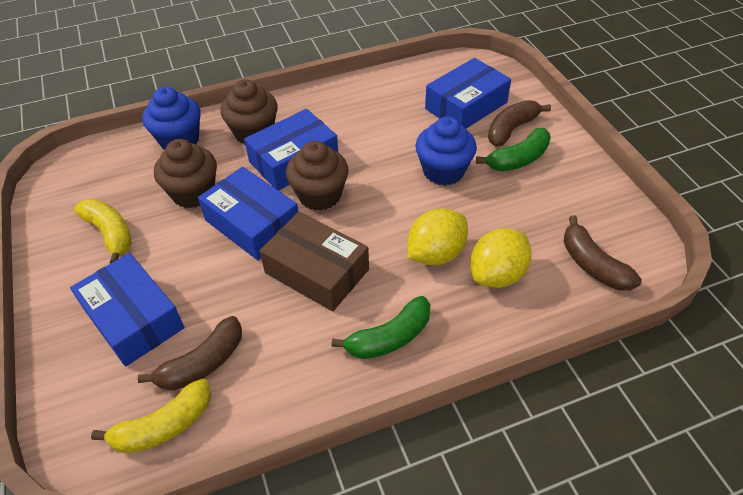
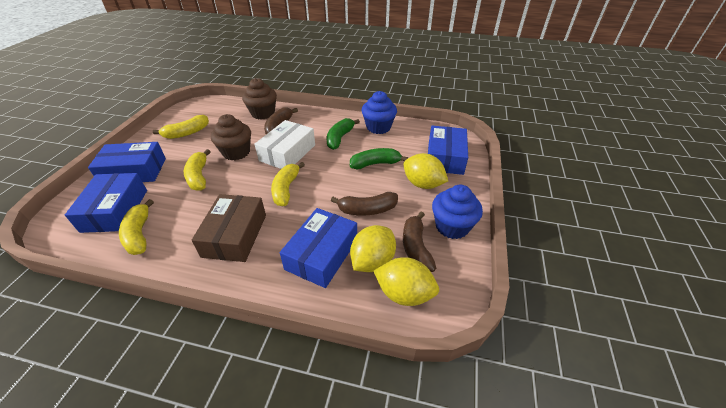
brown cupcake: 3 -> 2
white box: 0 -> 1
yellow banana: 2 -> 4
yellow lemon: 2 -> 3

